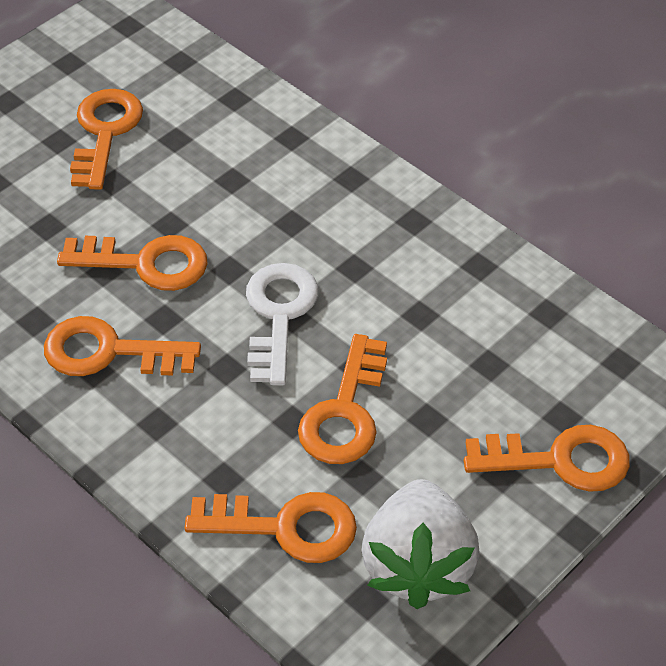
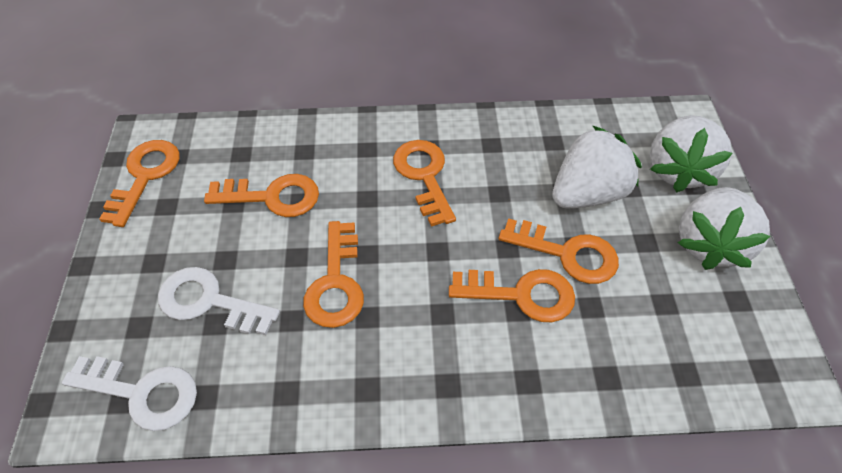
white key: 1 -> 2
white strawberry: 1 -> 3

